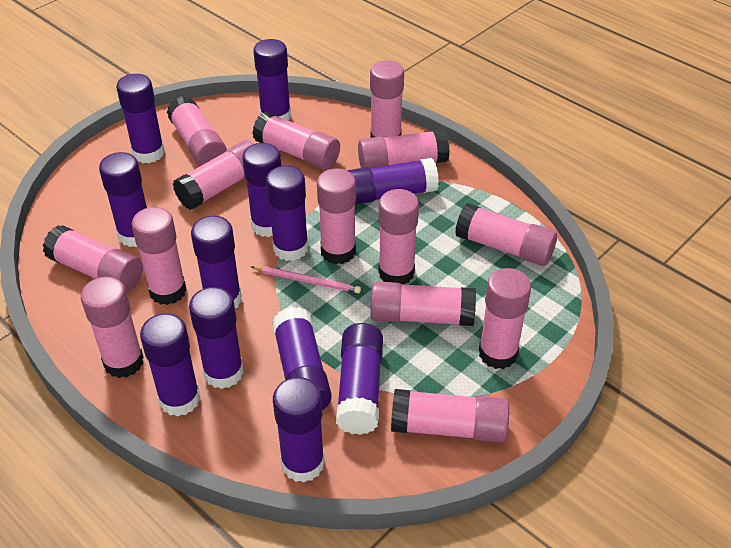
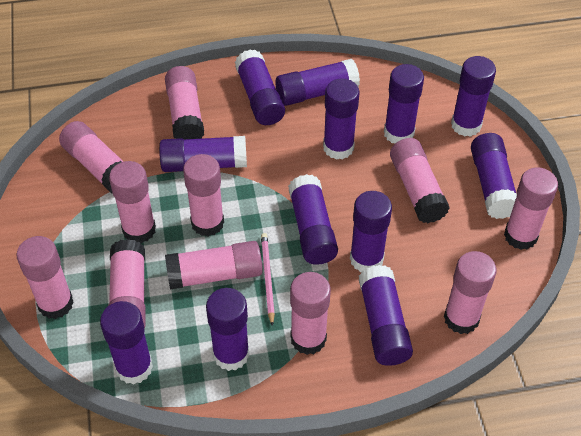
pink glue stick: 14 -> 11

